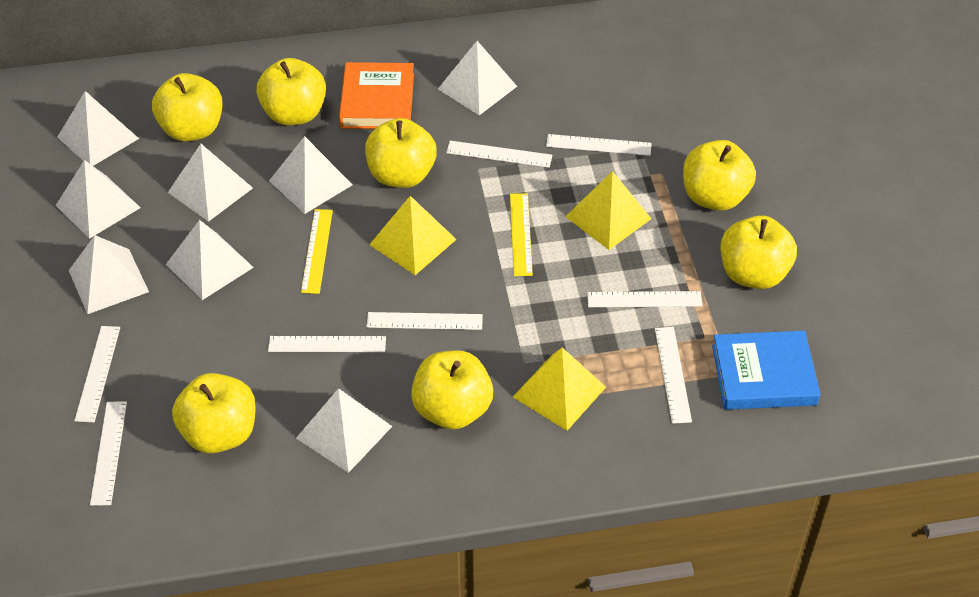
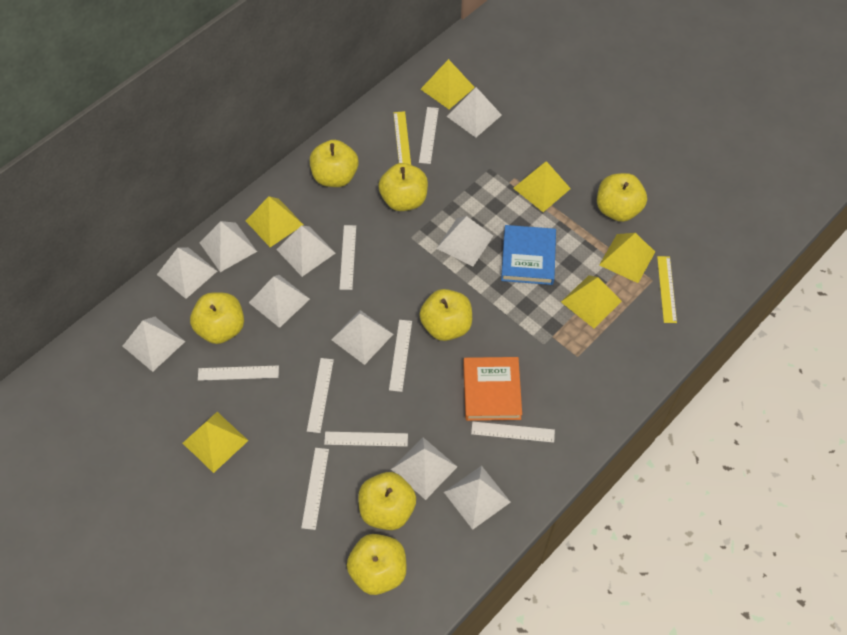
white pyramid: 8 -> 10
yellow pyramid: 3 -> 6

